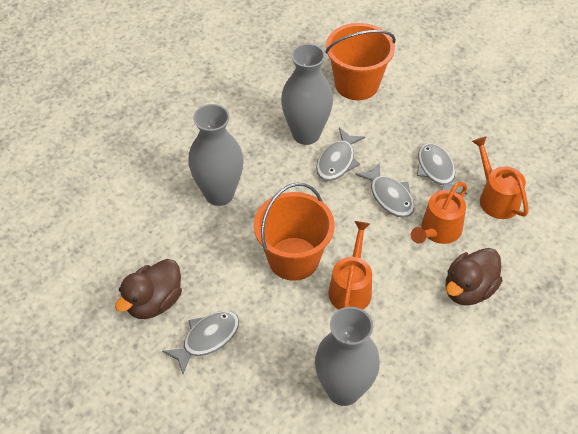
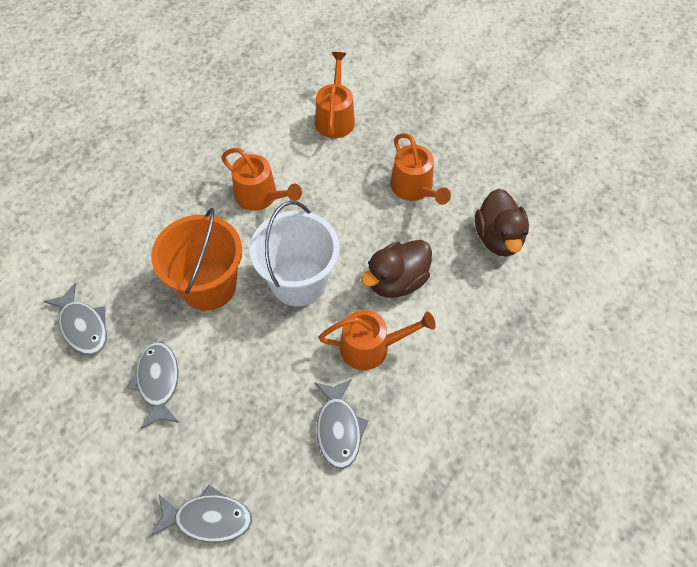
grey vase: 3 -> 0
orange bucket: 2 -> 1
orange watering can: 3 -> 4
white bucket: 0 -> 1

